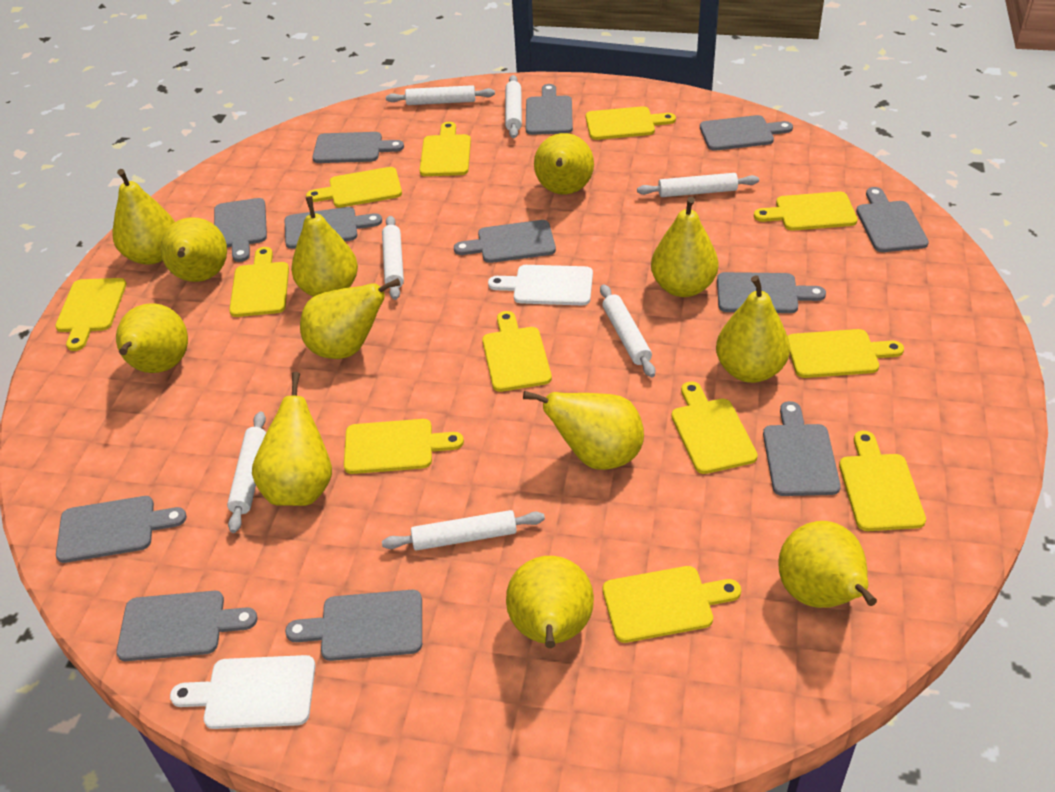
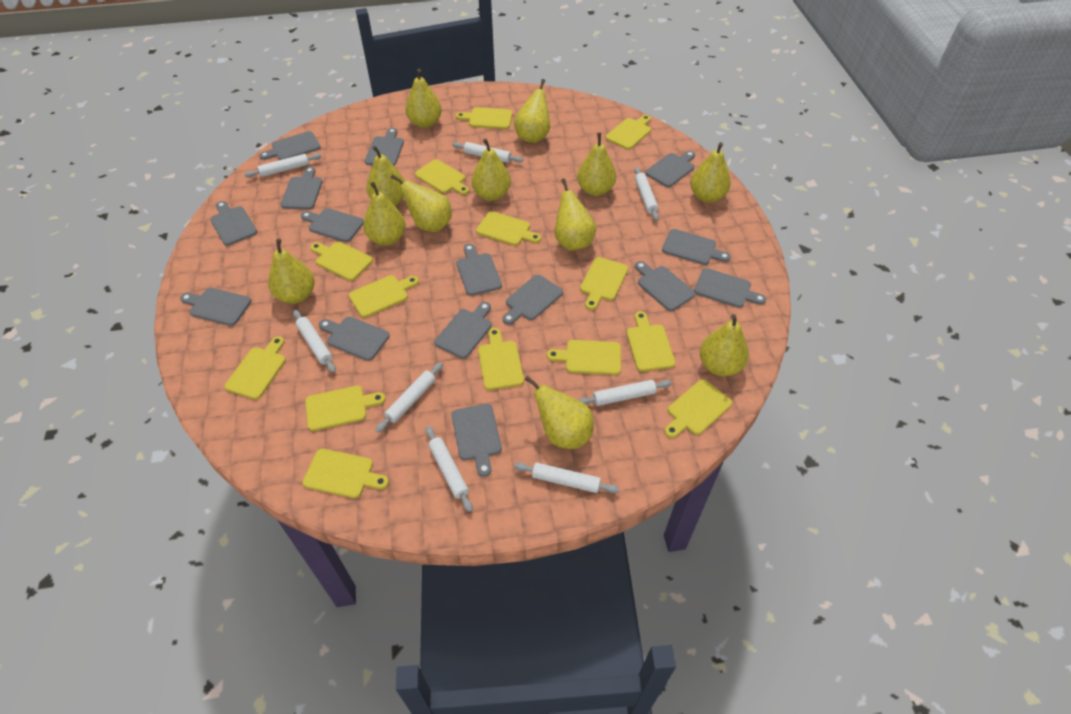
grey cutting board: 12 -> 15
white cutting board: 2 -> 0
white rolling pin: 7 -> 8
yellow cutting board: 12 -> 14

